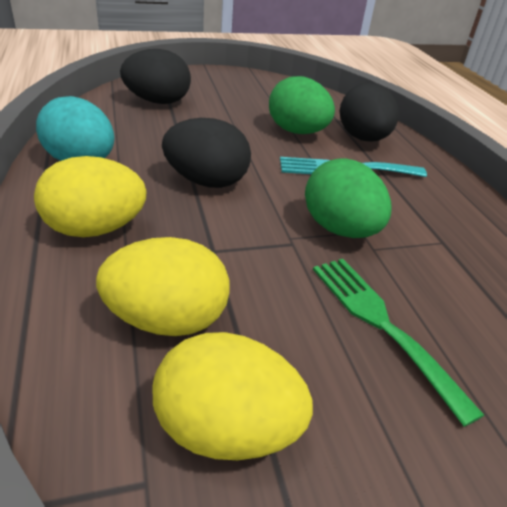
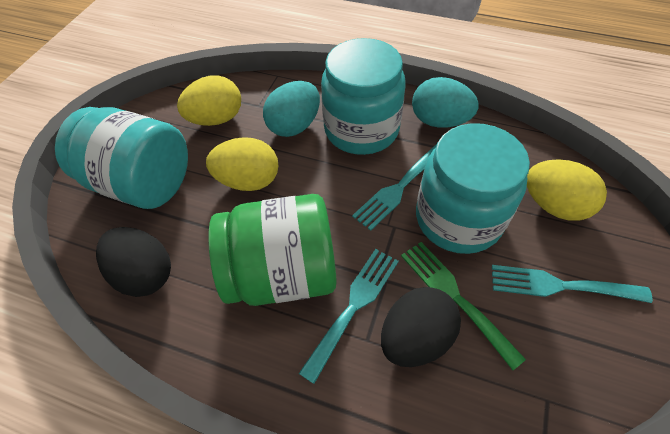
black egg: 3 -> 2
green egg: 2 -> 0
green jar: 0 -> 1
turquoise egg: 1 -> 2
turquoise fork: 1 -> 3
turquoise jar: 0 -> 3

